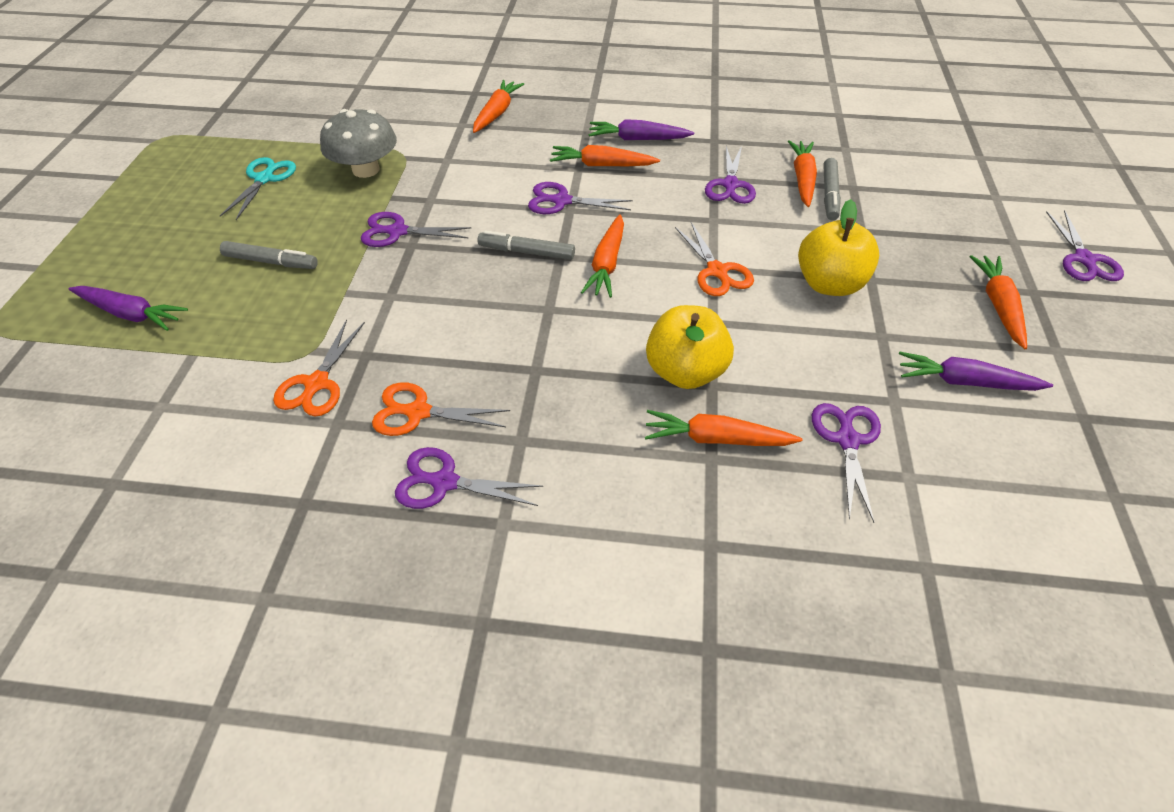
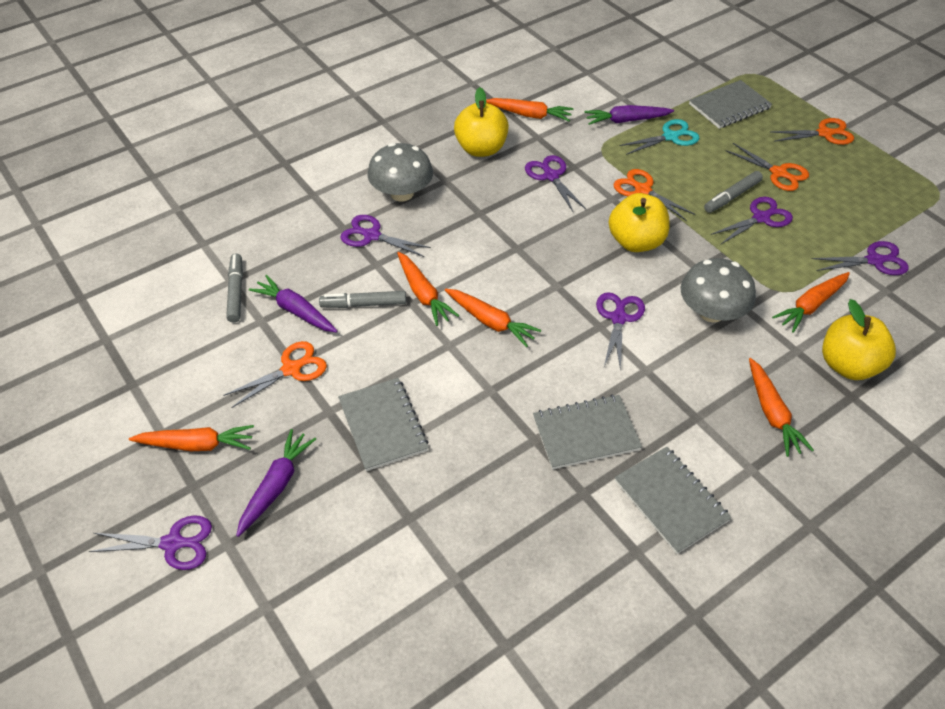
grey mushroom: 1 -> 2
grey notebook: 0 -> 4
orange scissors: 3 -> 4
yellow apple: 2 -> 3

